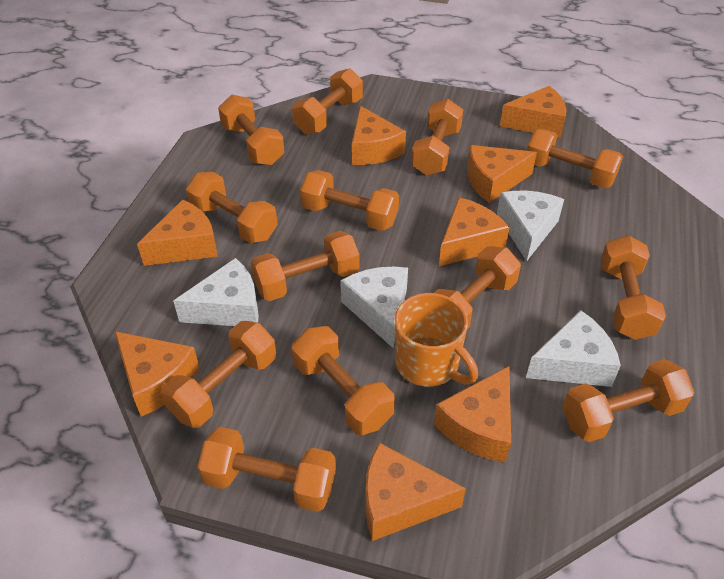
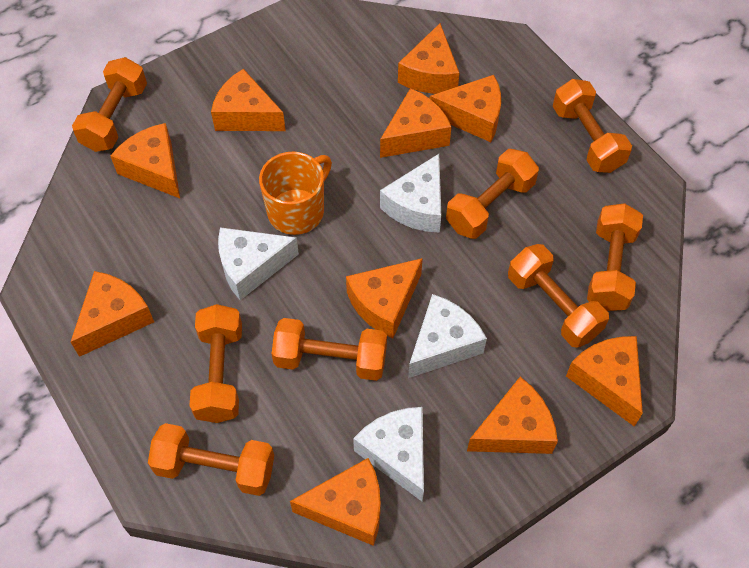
orange cheese: 8 -> 10
orange dumbbell: 13 -> 8

